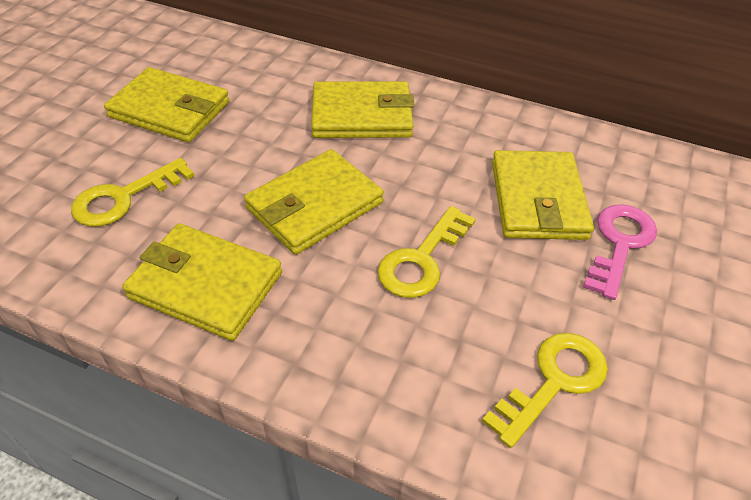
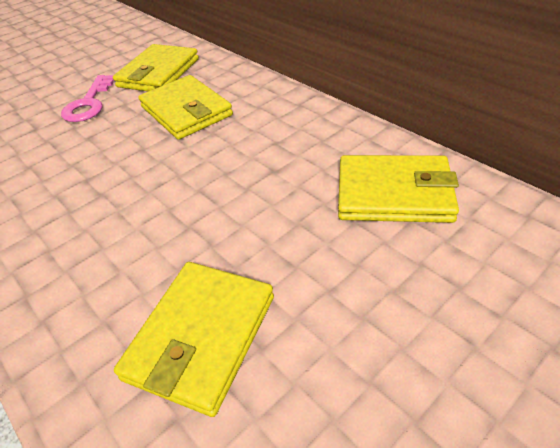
yellow key: 3 -> 0
yellow wallet: 5 -> 4

